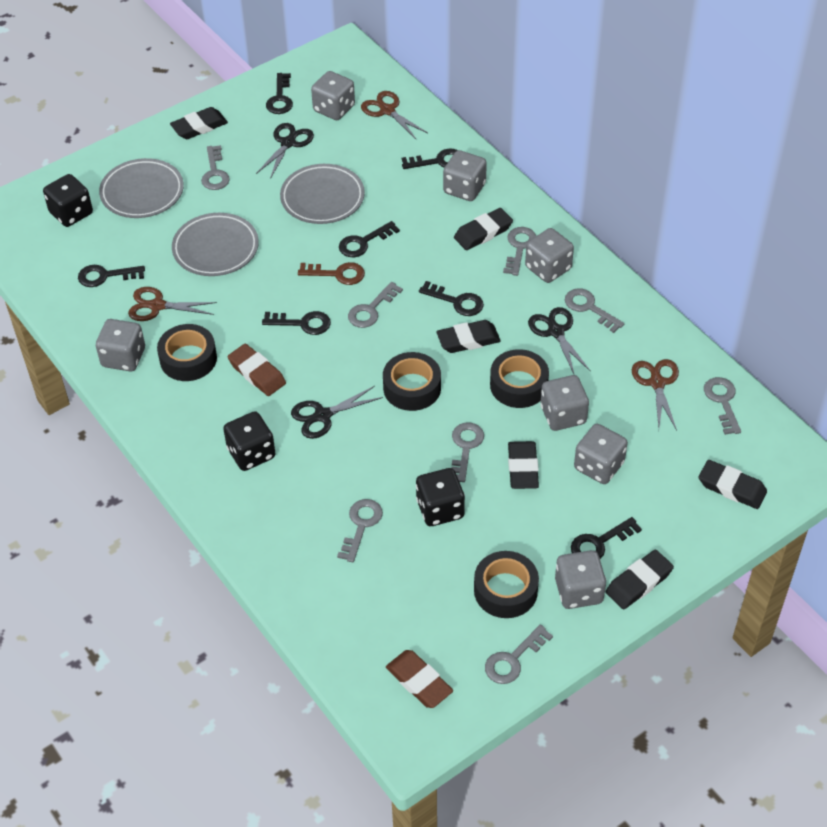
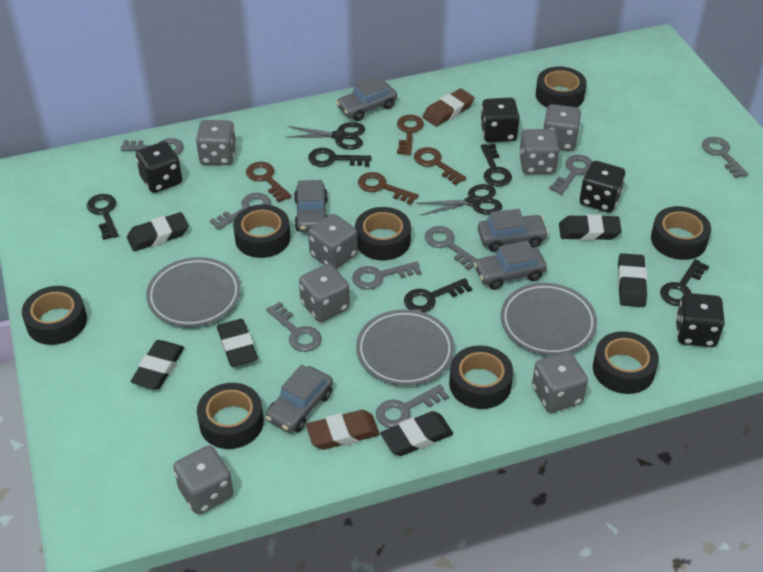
black dice: 3 -> 4
black key: 7 -> 5
black scissors: 3 -> 2
black tape: 4 -> 8
brown key: 1 -> 4
brown scissors: 3 -> 0
grey car: 0 -> 5

